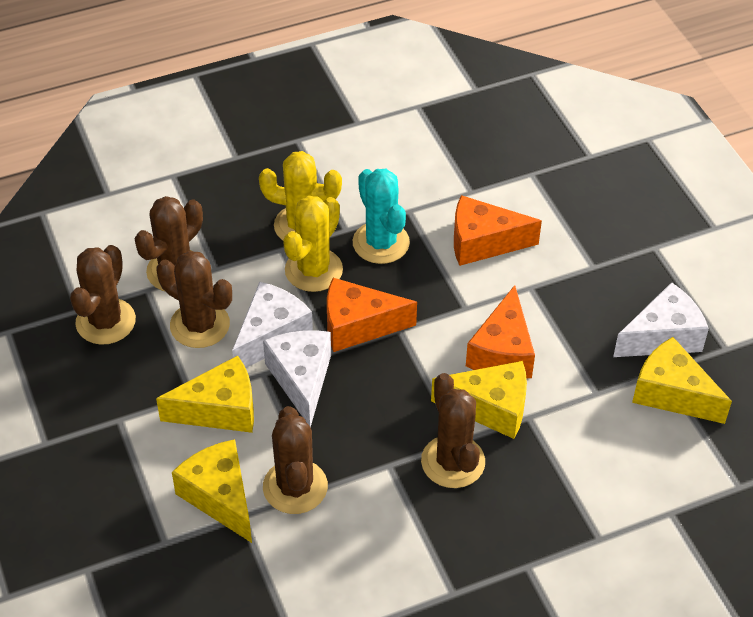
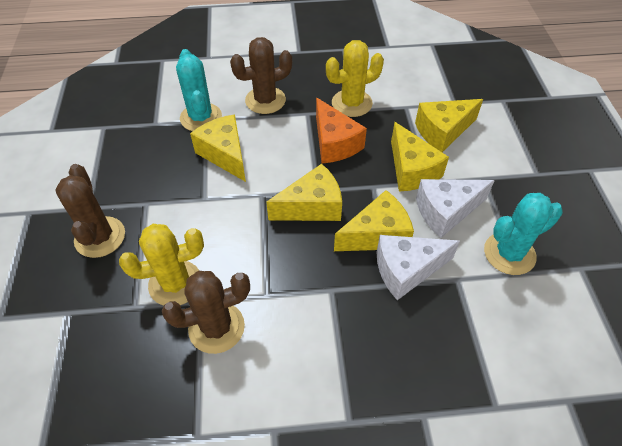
brown cactus: 5 -> 3
orange cheese: 3 -> 1
turquoise cactus: 1 -> 2
white cheese: 3 -> 2
yellow cheese: 4 -> 5

